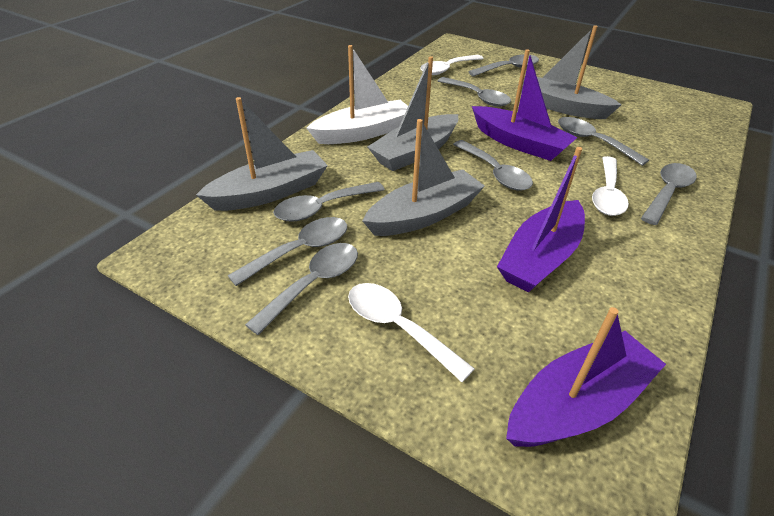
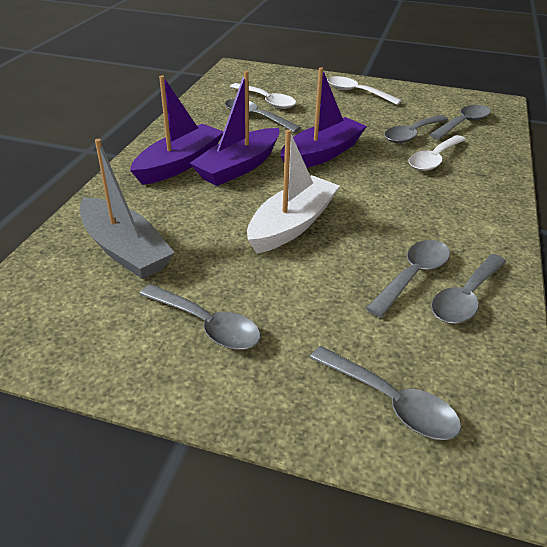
grey boat: 4 -> 1
grey spoon: 8 -> 7

